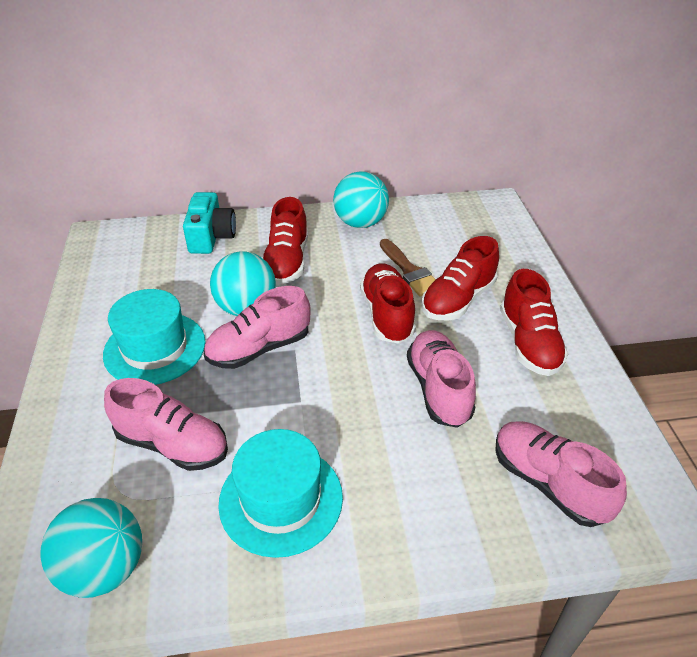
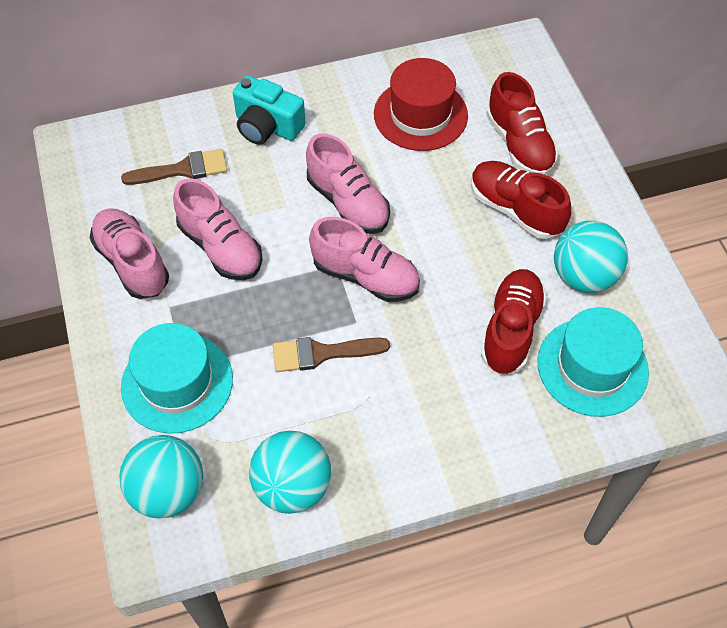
brown brush: 1 -> 2
red hat: 0 -> 1
red shoe: 4 -> 3

